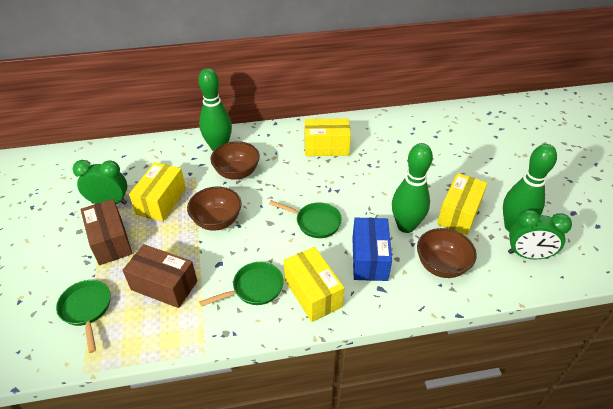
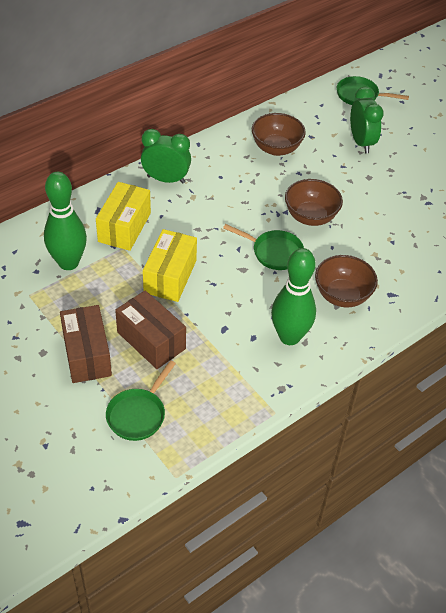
blue box: 1 -> 0
green bowling pin: 3 -> 2
yellow box: 4 -> 2

